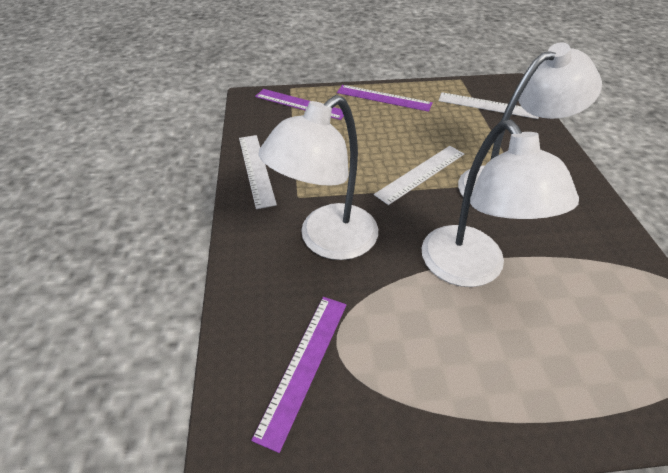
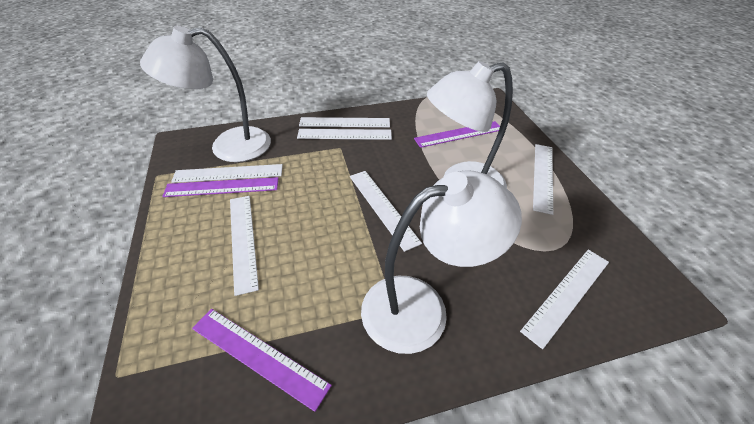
white ruler: 3 -> 7

